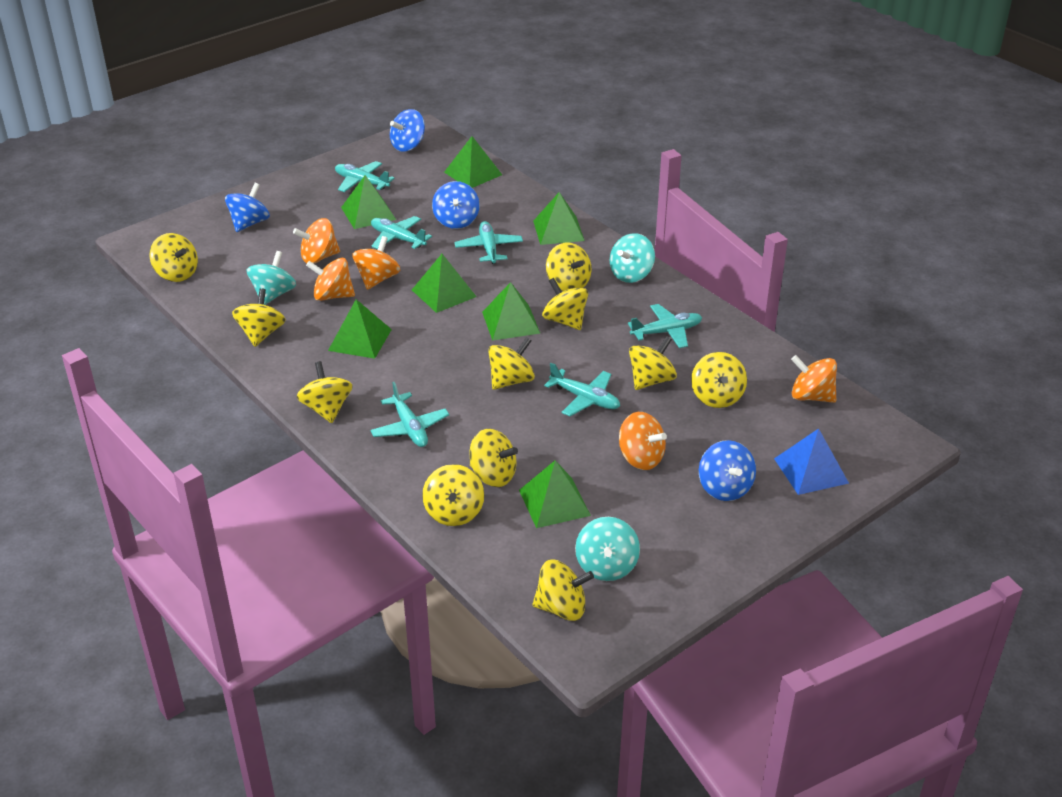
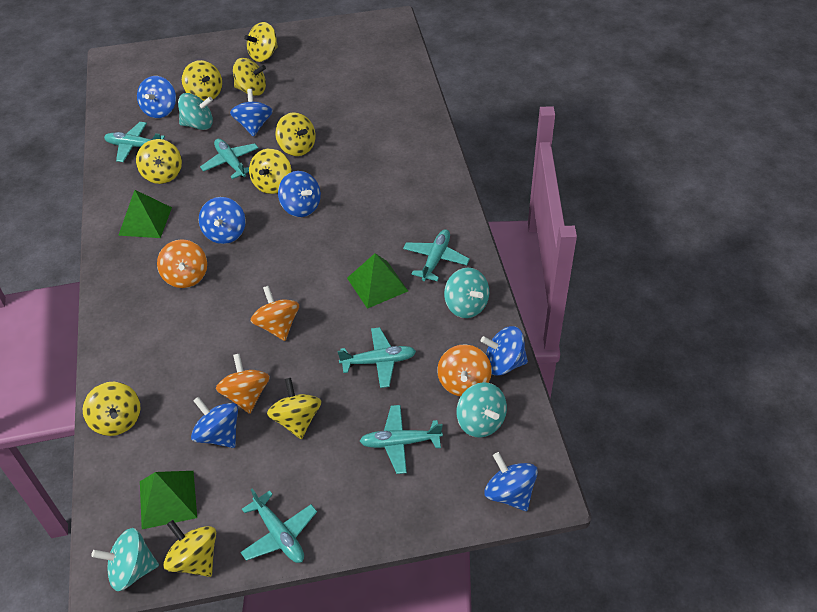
blue pyramid: 1 -> 0
blue spinning top: 4 -> 7
green pyramid: 7 -> 3
orange spinning top: 5 -> 4
turquoise spinning top: 3 -> 4
yellow spinning top: 11 -> 9

